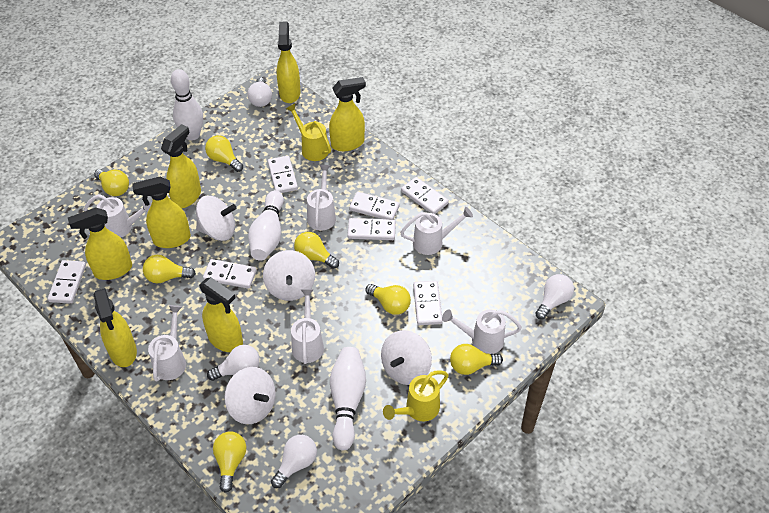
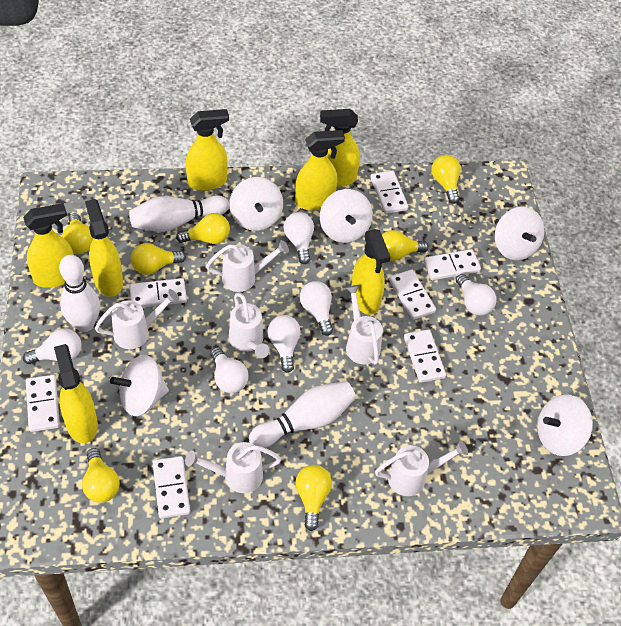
white light bulb: 4 -> 6
white spinning top: 4 -> 5
yellow watering can: 2 -> 0

